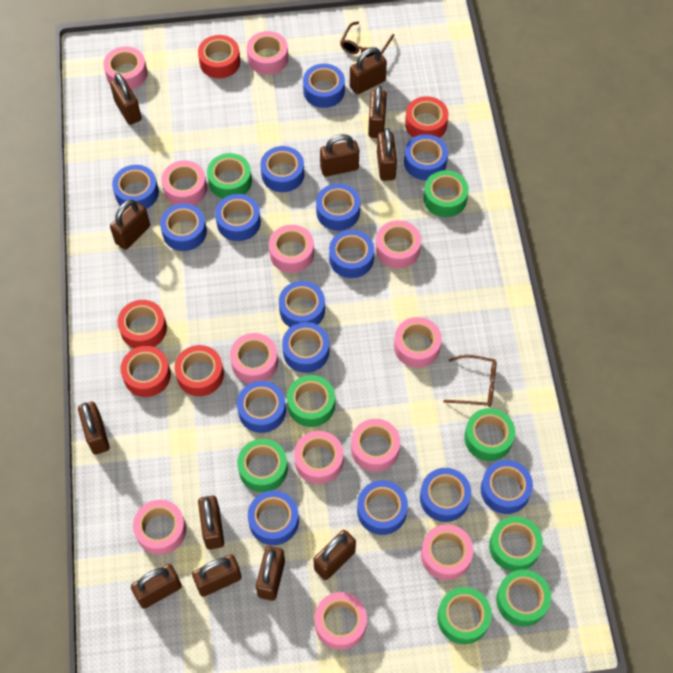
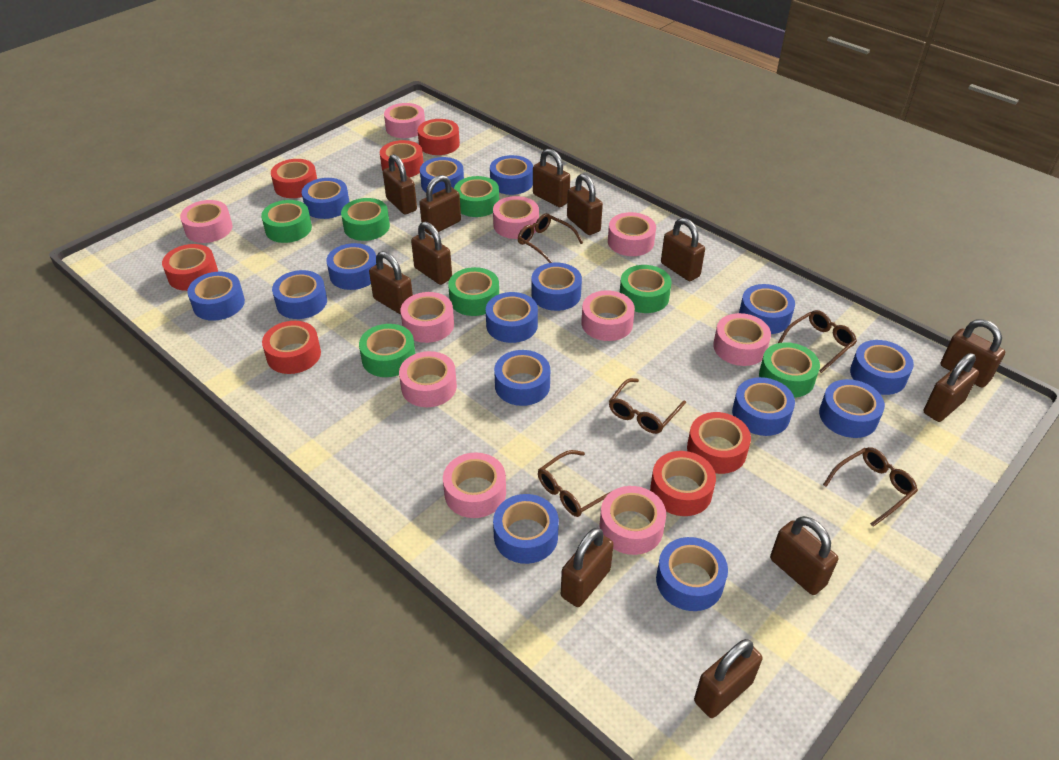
brown glasses: 2 -> 5
green tape: 8 -> 7
pink tape: 12 -> 10
red tape: 5 -> 7

